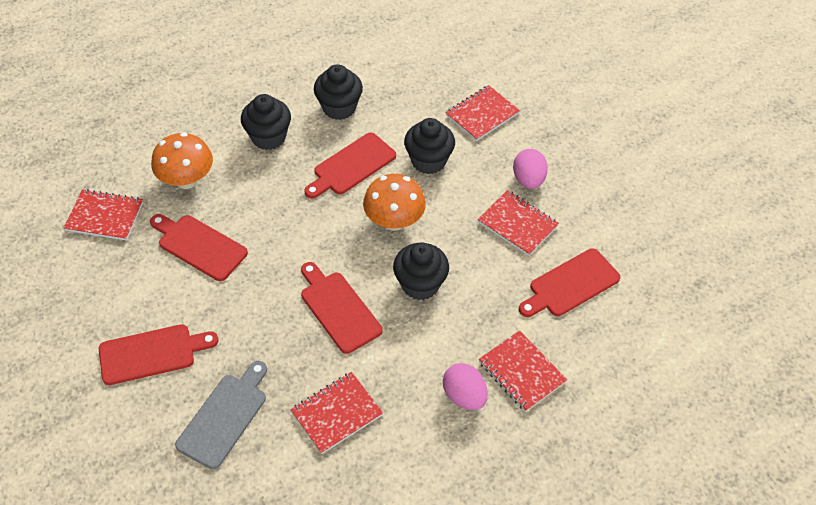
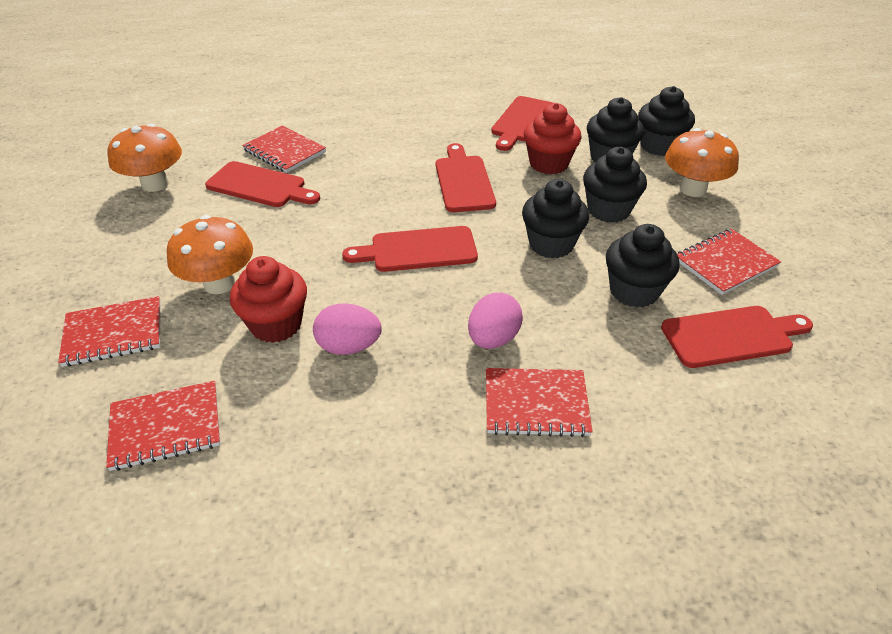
black cupcake: 4 -> 5
grey cutting board: 1 -> 0
orange mushroom: 2 -> 3
red cupcake: 0 -> 2

